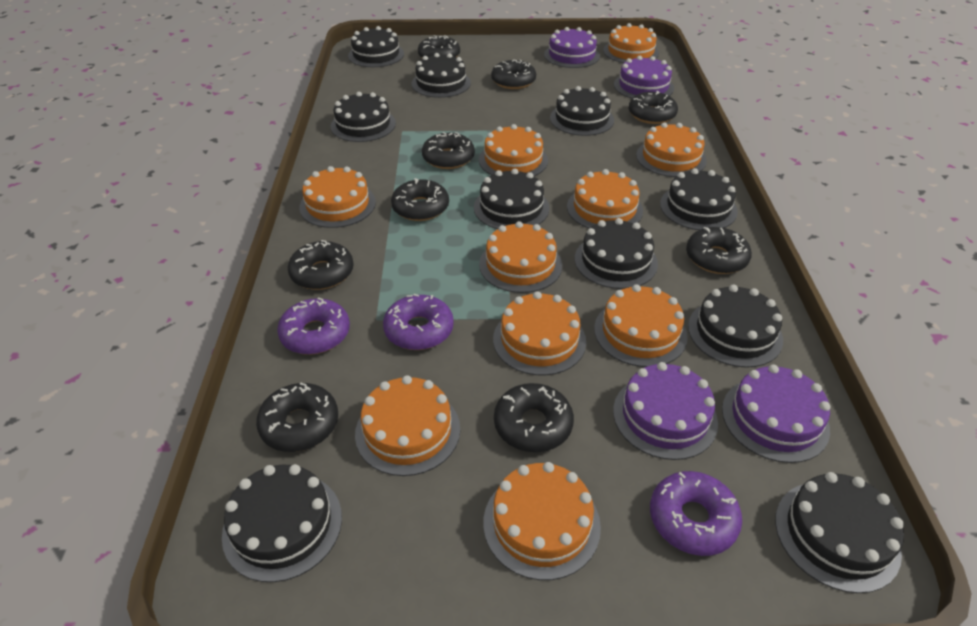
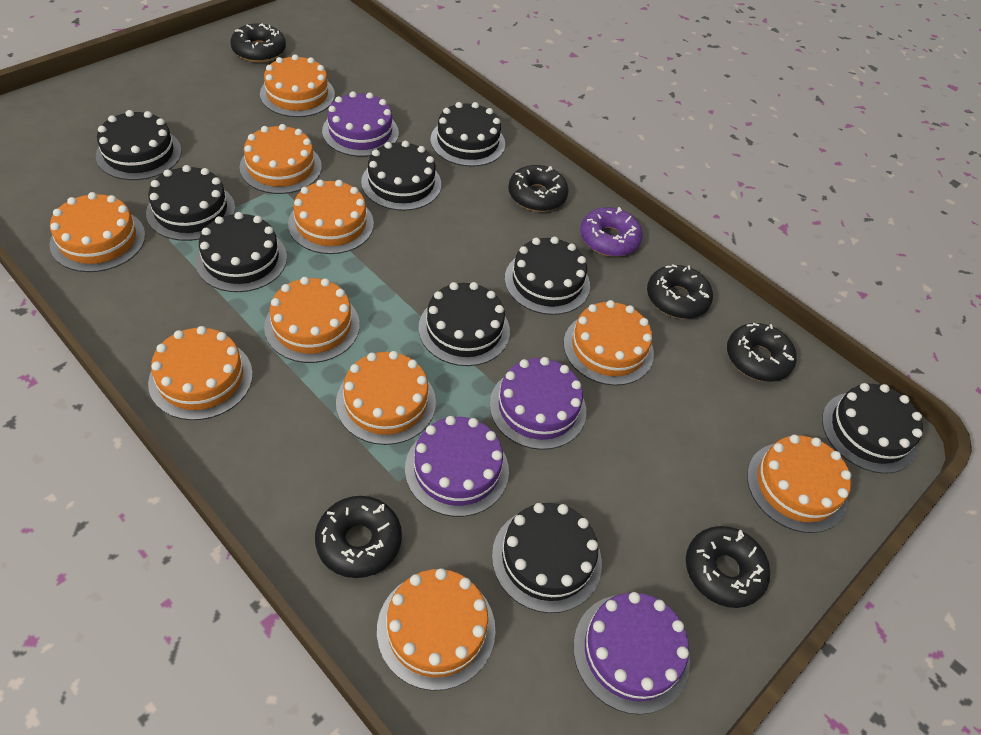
black cake: 10 -> 9
black donut: 9 -> 6
purple donut: 3 -> 1

